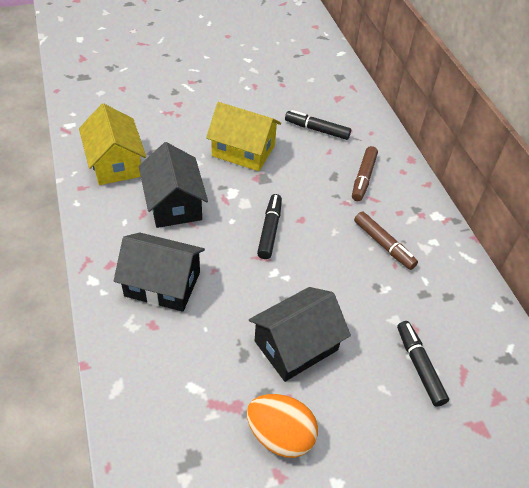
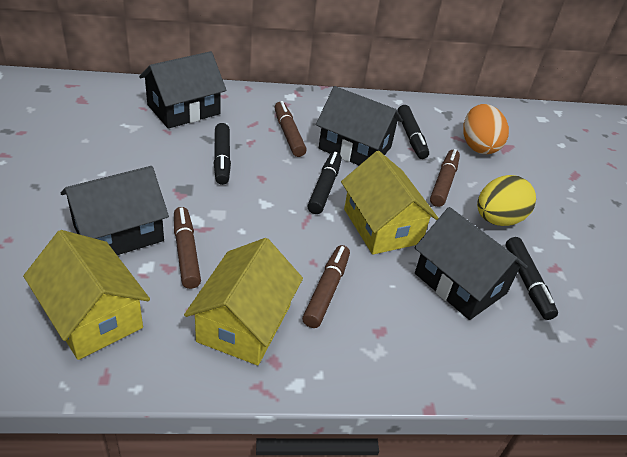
black house: 3 -> 4
black marker: 3 -> 4
brown marker: 2 -> 4
yellow egg: 0 -> 1
yellow house: 2 -> 3

